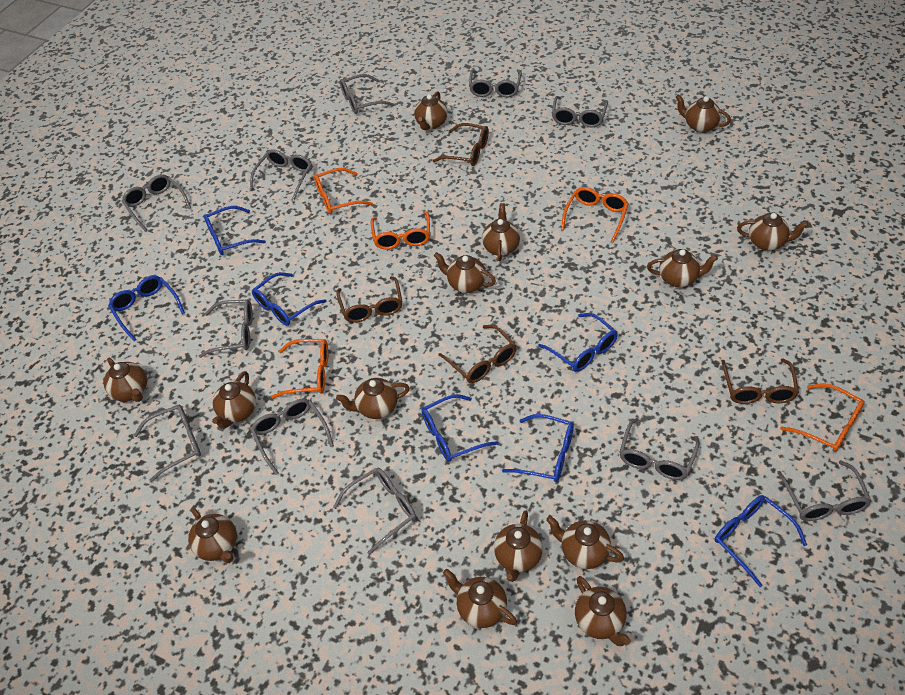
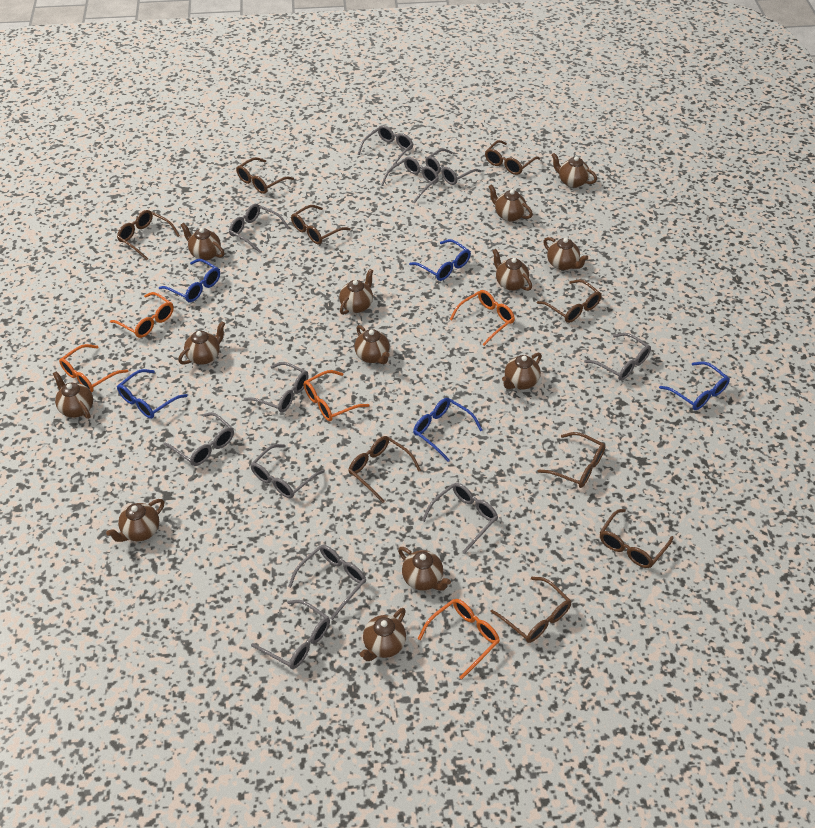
blue glasses: 7 -> 5
brown glasses: 4 -> 9
brown teapot: 14 -> 13

